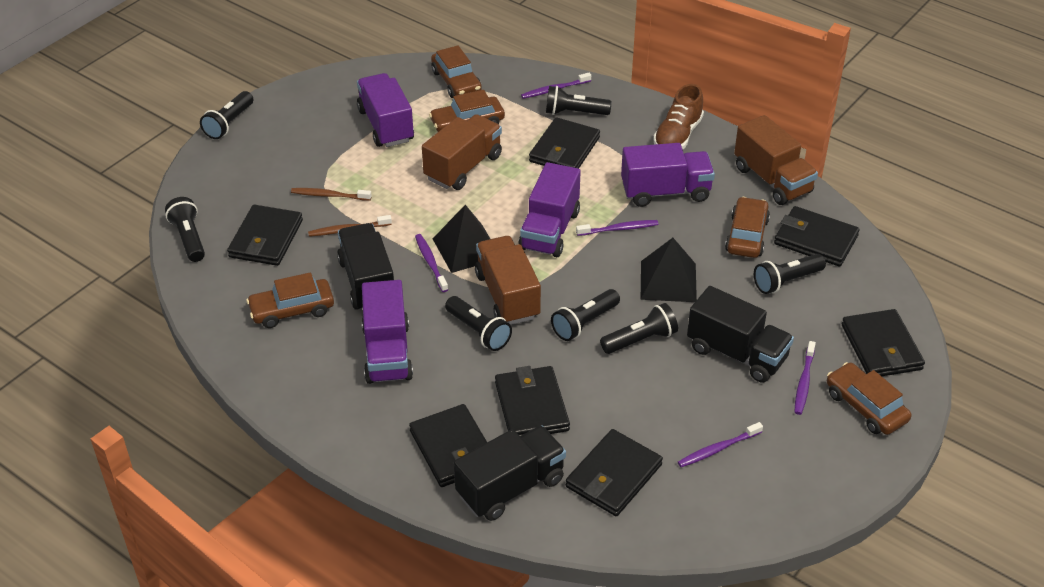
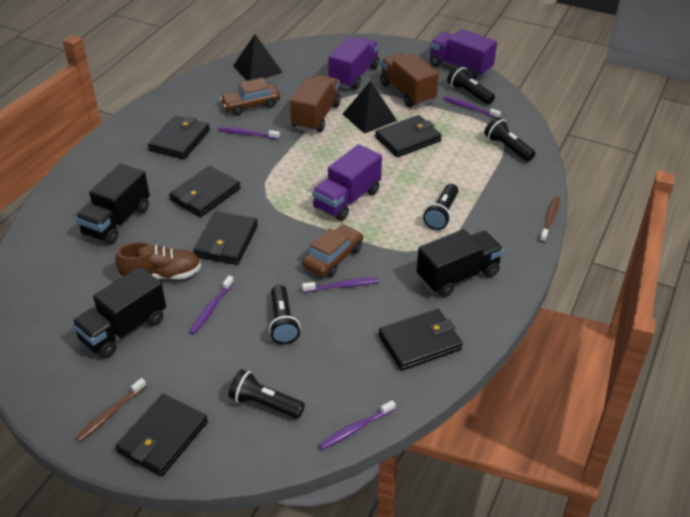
black flashlight: 7 -> 5
black wallet: 7 -> 6
brown car: 5 -> 2
brown truck: 3 -> 2
purple truck: 4 -> 3

